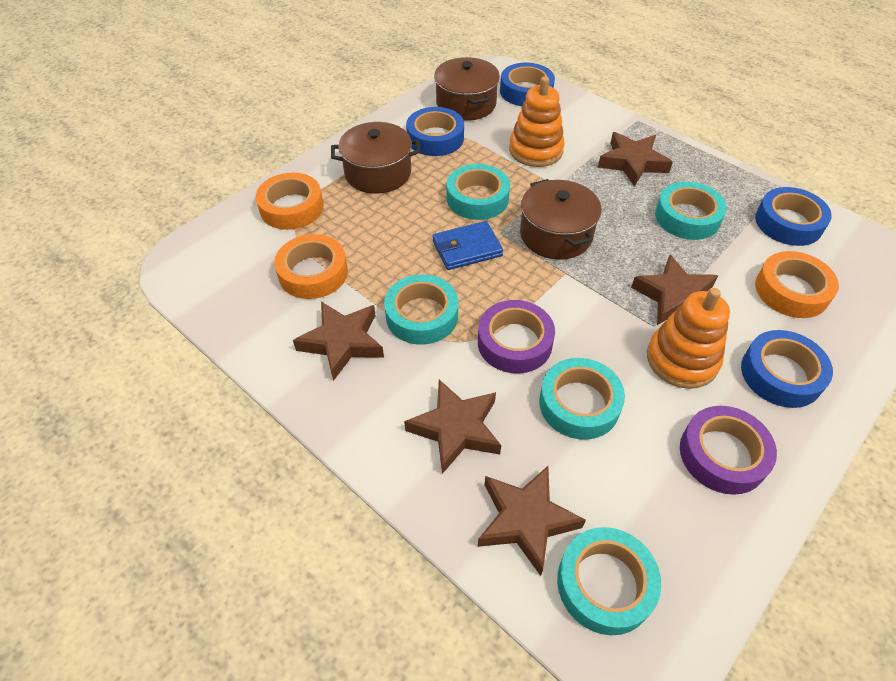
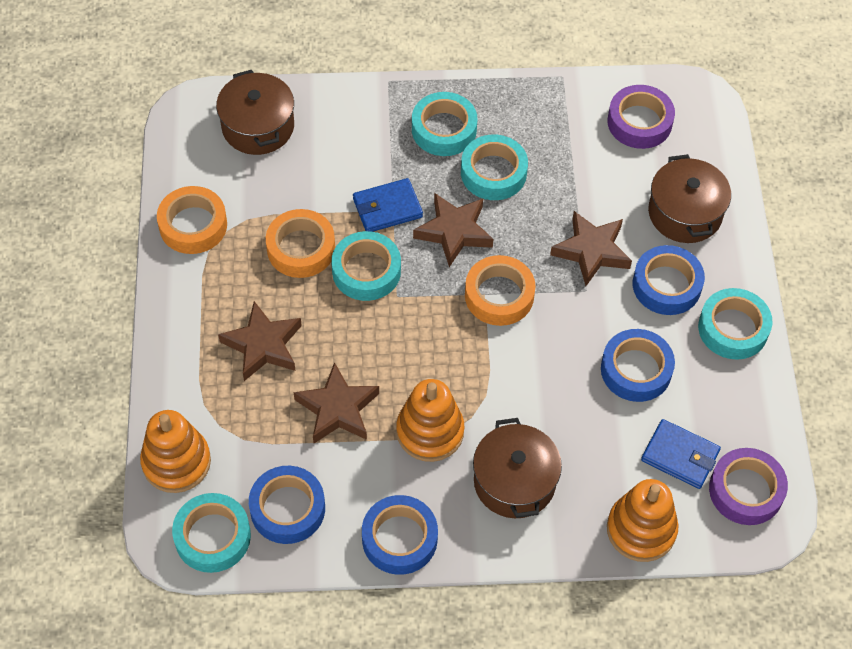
blue wallet: 1 -> 2
brown star: 5 -> 4
orange stacking toy: 2 -> 3

